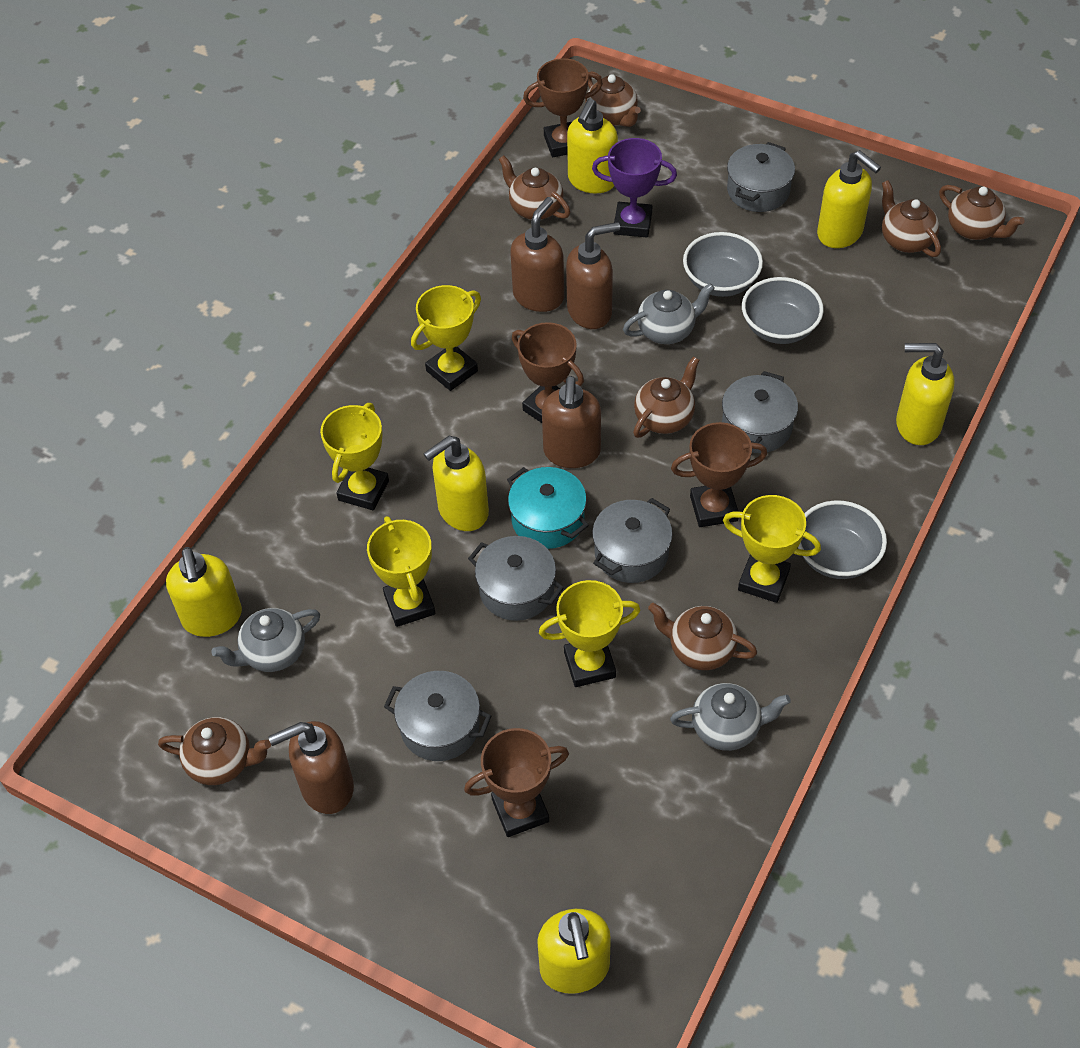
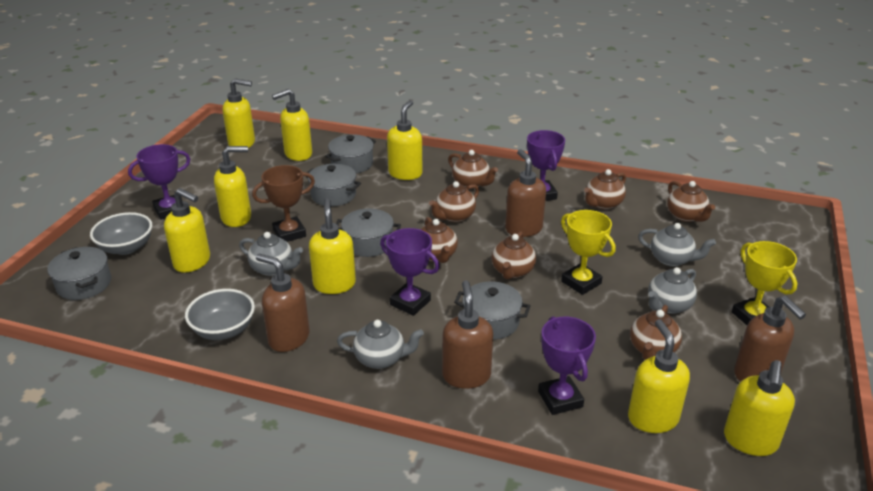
brown trophy: 4 -> 1
grey bowl: 3 -> 2
grey teapot: 3 -> 4
purple trophy: 1 -> 4
turquoise pot: 1 -> 0
yellow soap dispenser: 6 -> 8
yellow trophy: 5 -> 2

